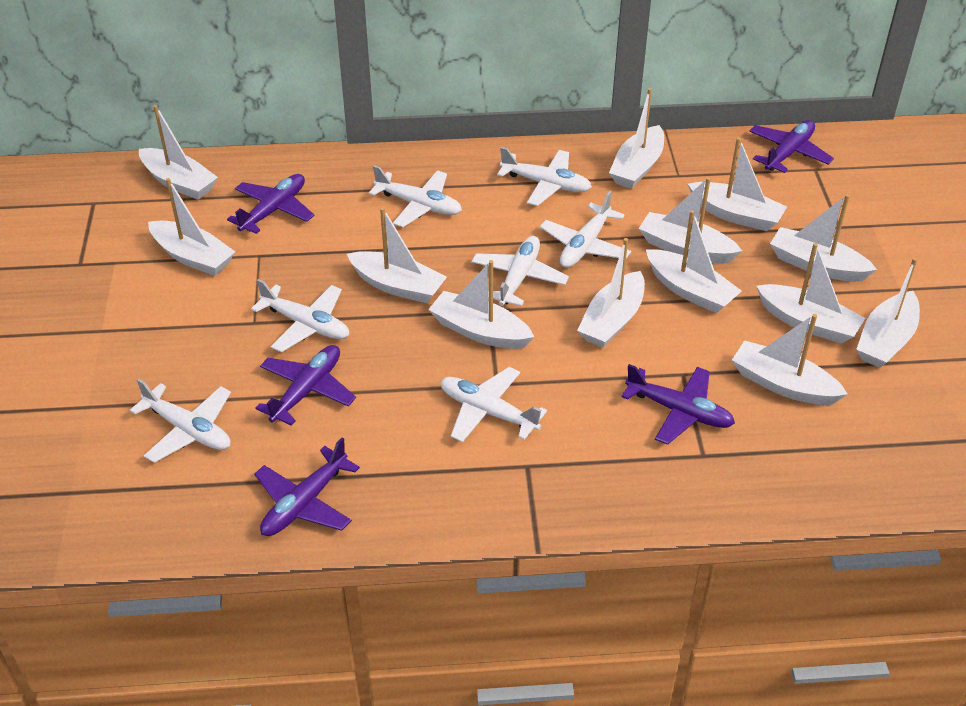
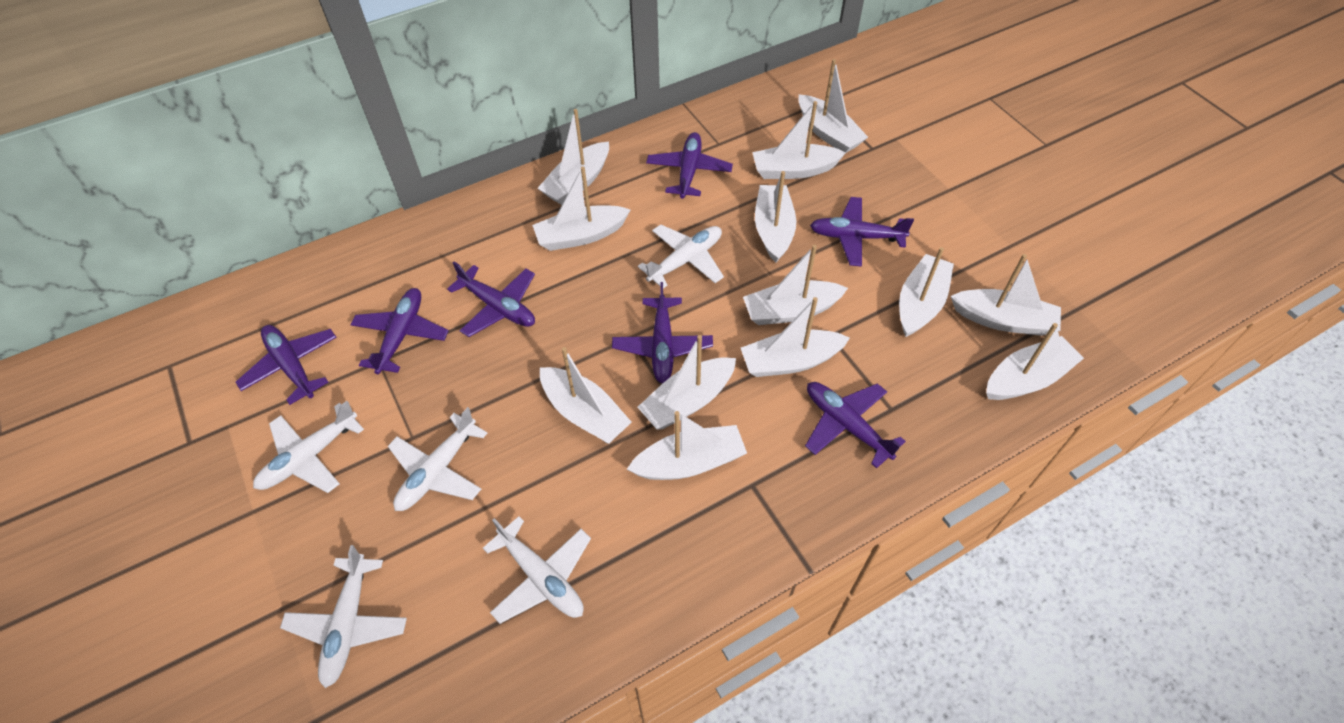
purple plane: 5 -> 7
white plane: 7 -> 5

